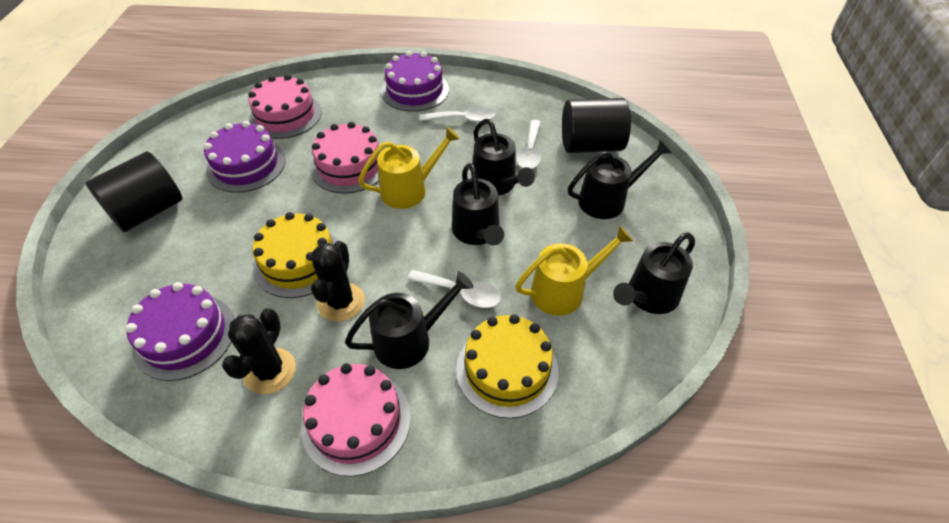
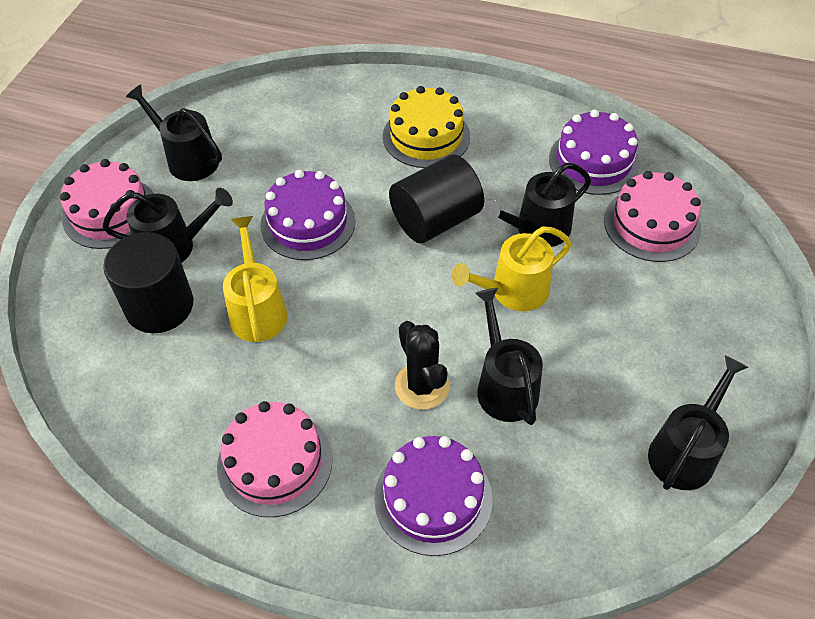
black cactus: 2 -> 1
white spoon: 3 -> 0
yellow cake: 2 -> 1

